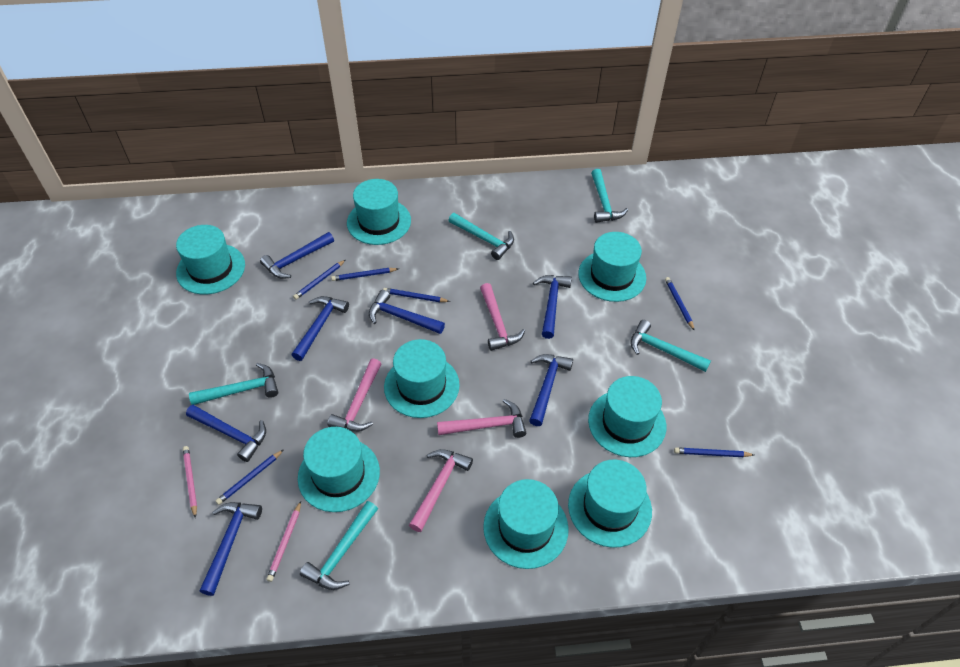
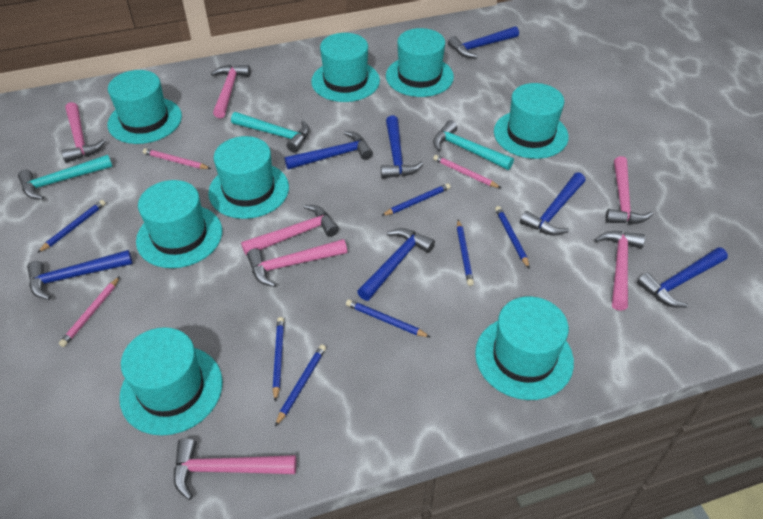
blue pencil: 6 -> 7
pink hammer: 4 -> 7
pink pencil: 2 -> 3
turquoise hammer: 5 -> 3

